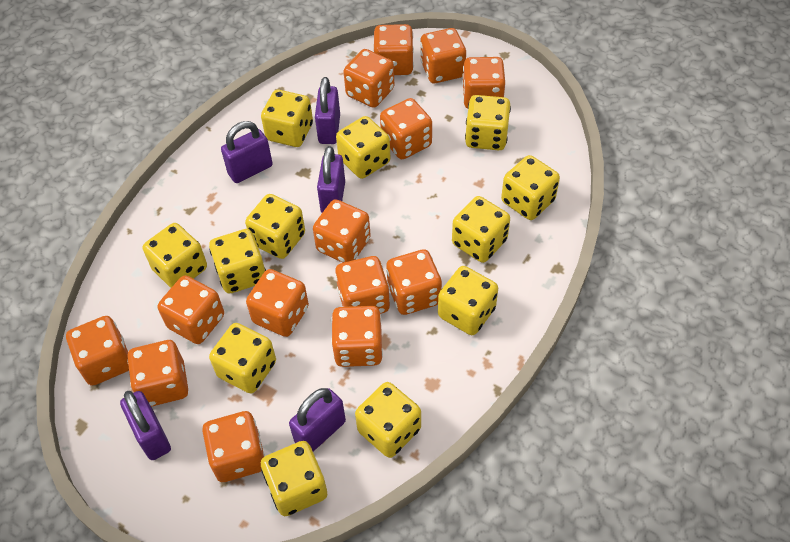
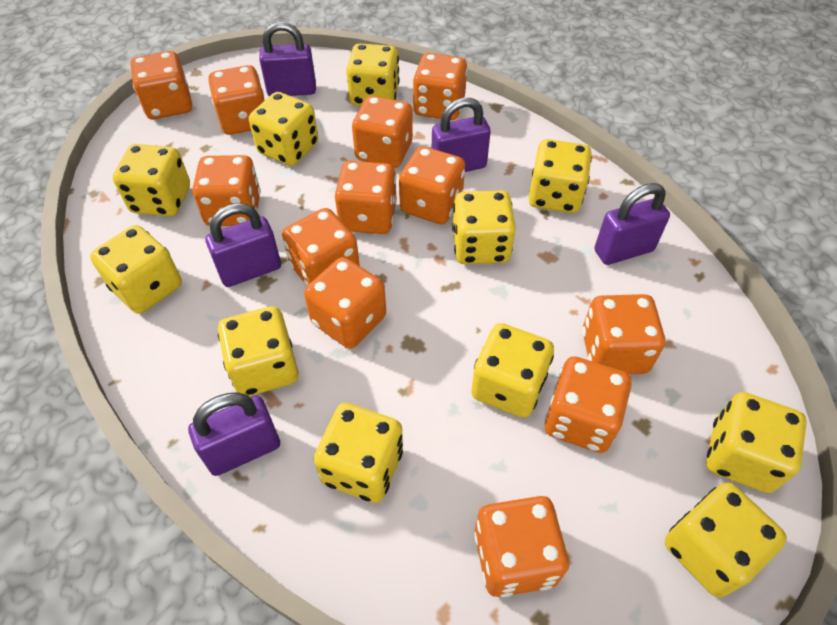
orange dice: 14 -> 12
yellow dice: 12 -> 11

